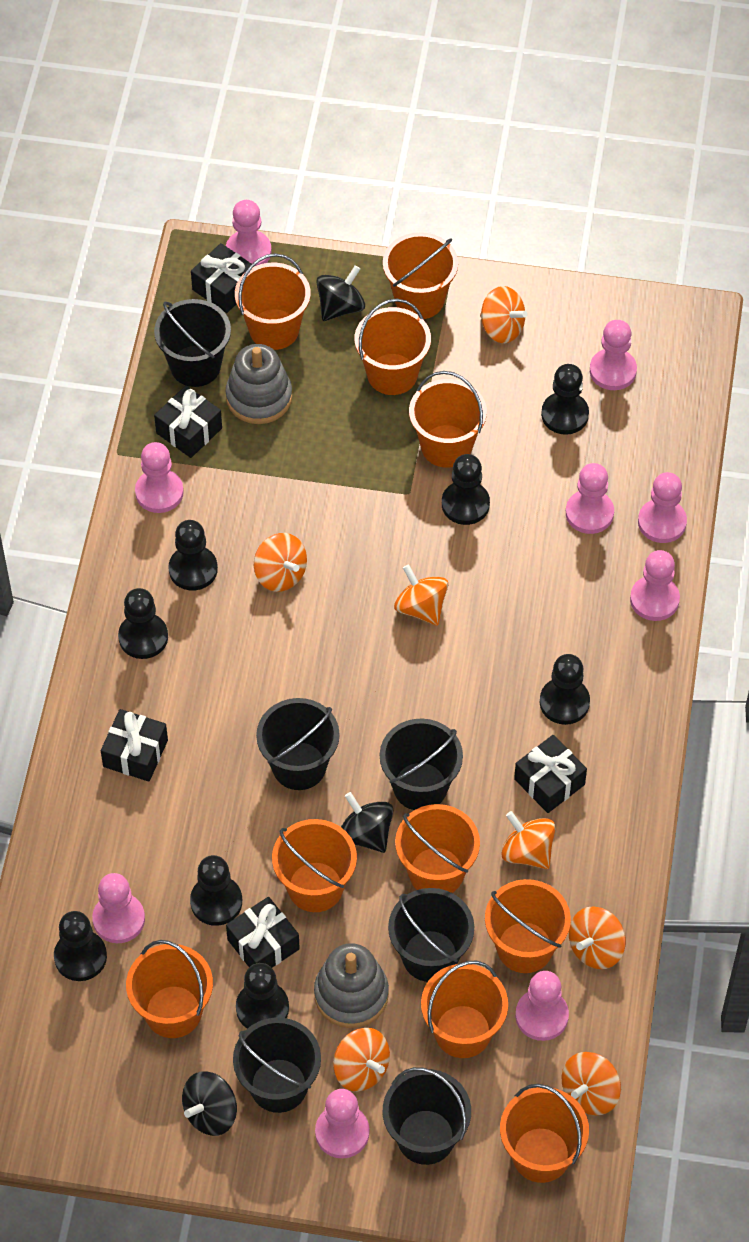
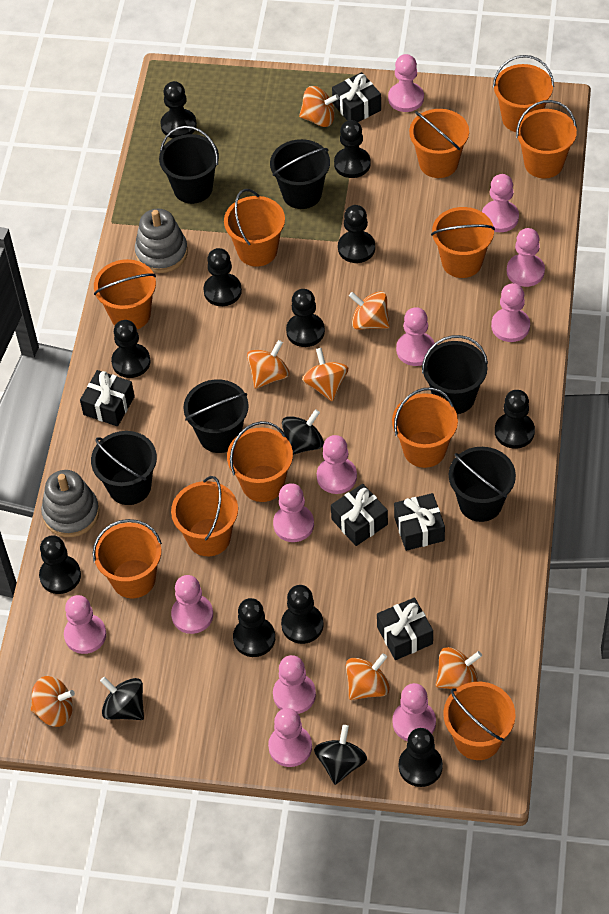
black pawn: 8 -> 11
orange bucket: 10 -> 11
pink pawn: 9 -> 12

